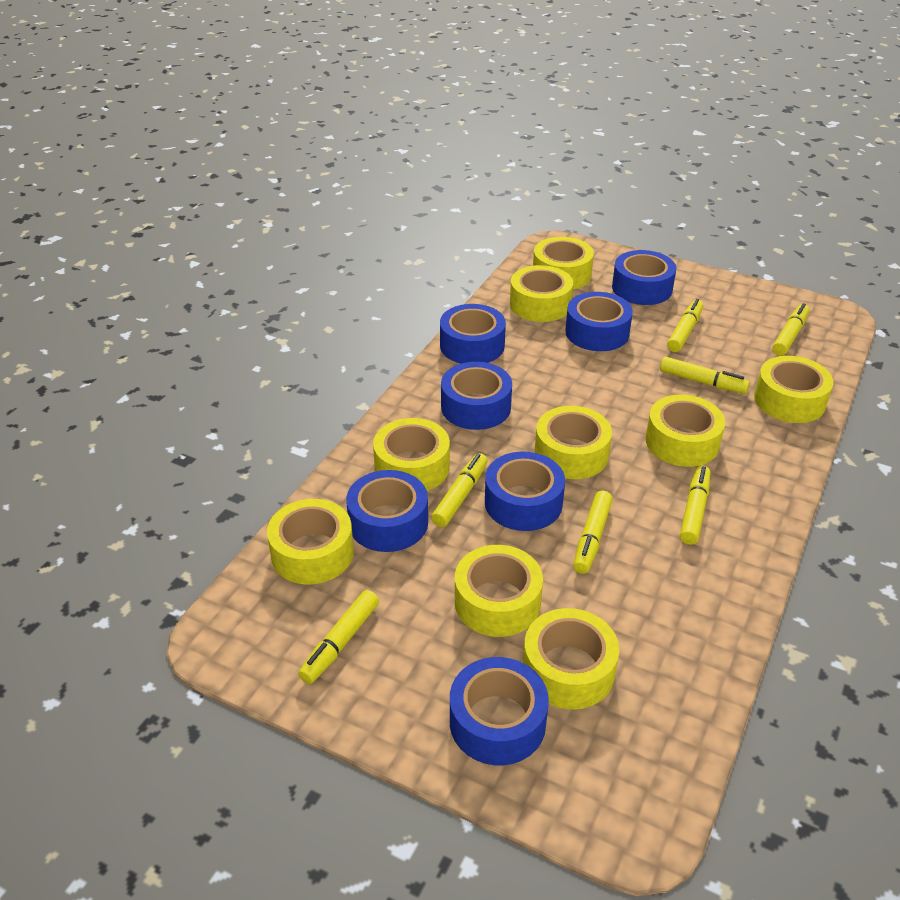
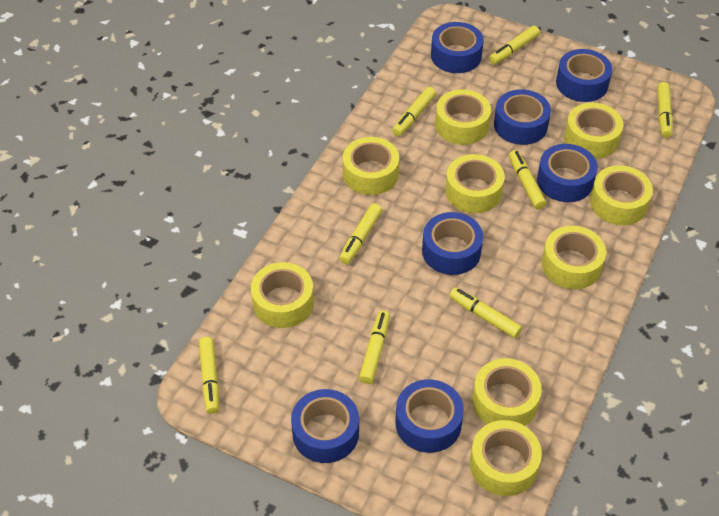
yellow marker: 7 -> 8

